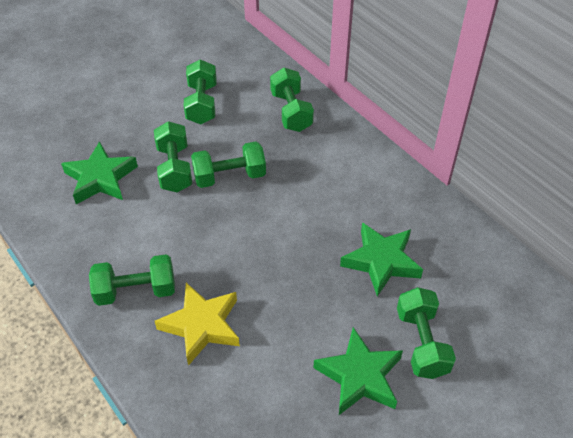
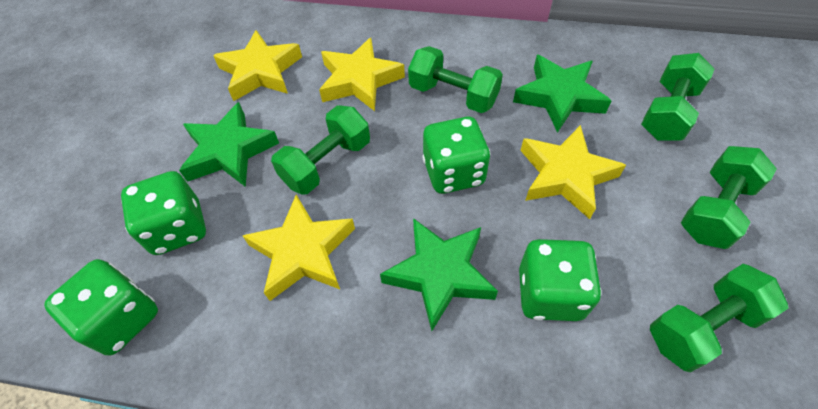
green dice: 0 -> 4
green dumbbell: 6 -> 5
yellow star: 1 -> 4

